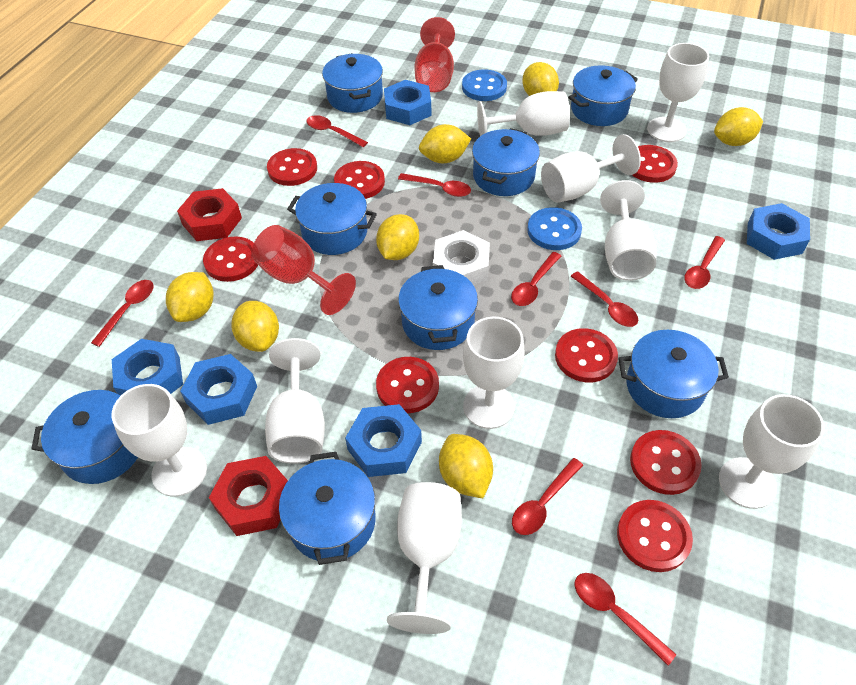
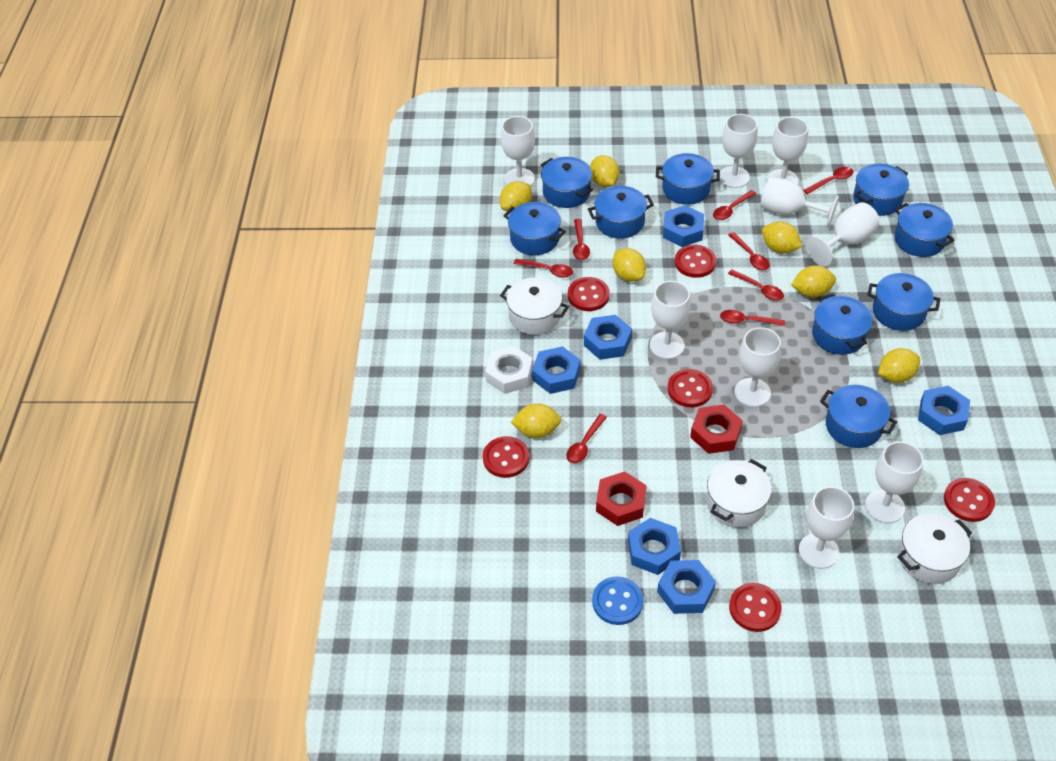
blue button: 2 -> 1
blue nut: 5 -> 6
blue pot: 8 -> 9
red button: 8 -> 6
red goblet: 2 -> 0
white pot: 0 -> 3

